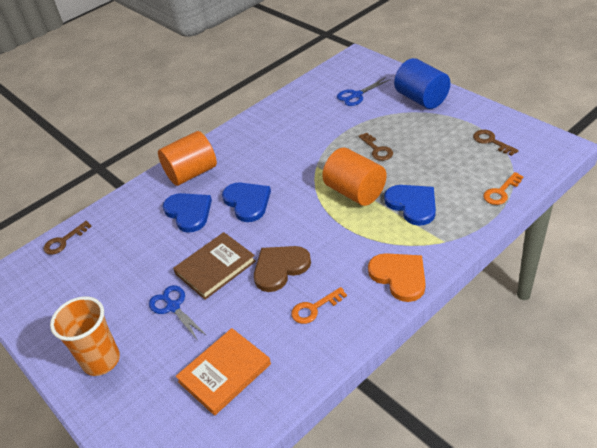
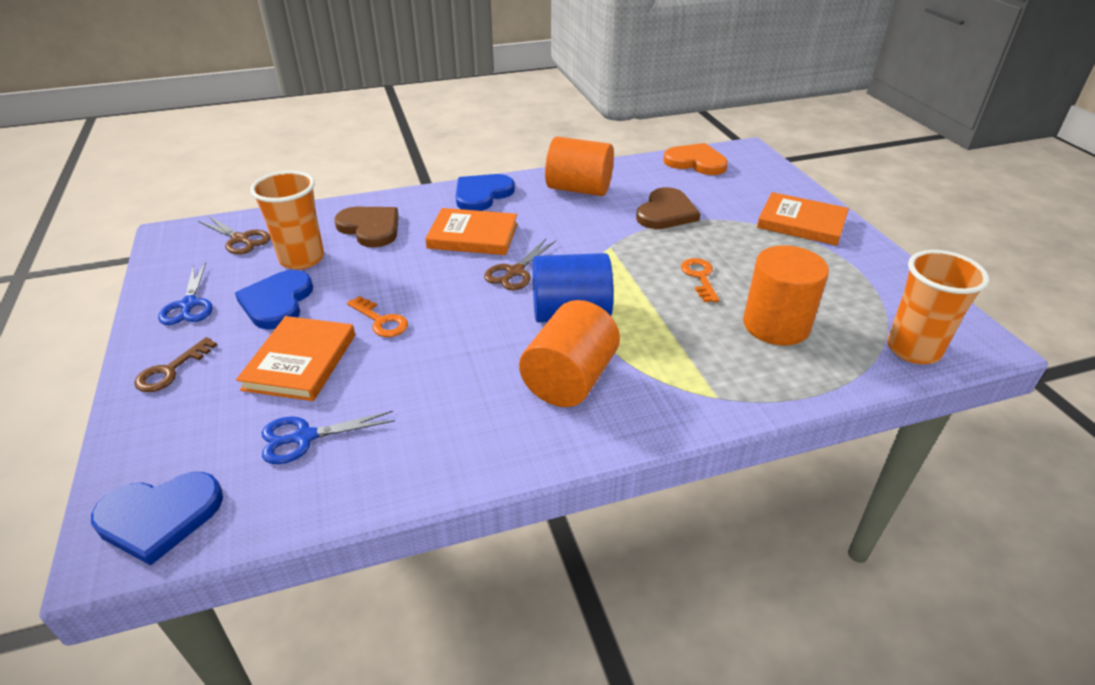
brown book: 1 -> 0
brown heart: 1 -> 2
brown key: 3 -> 1
brown scissors: 0 -> 2
orange book: 1 -> 3
orange cup: 1 -> 2
orange cylinder: 2 -> 3

